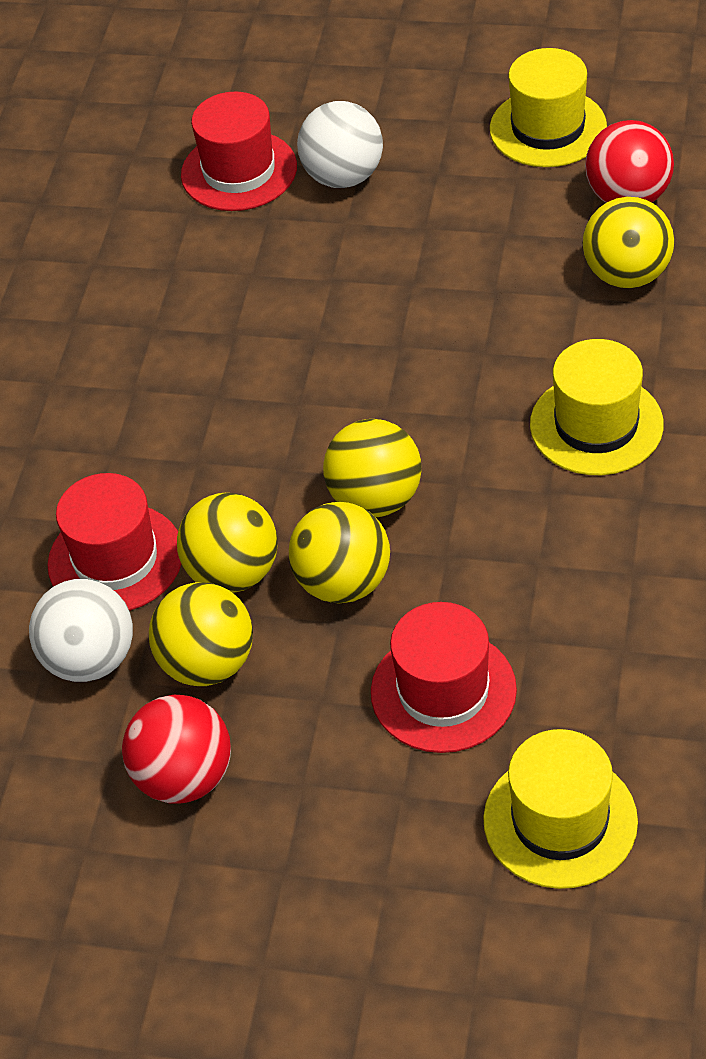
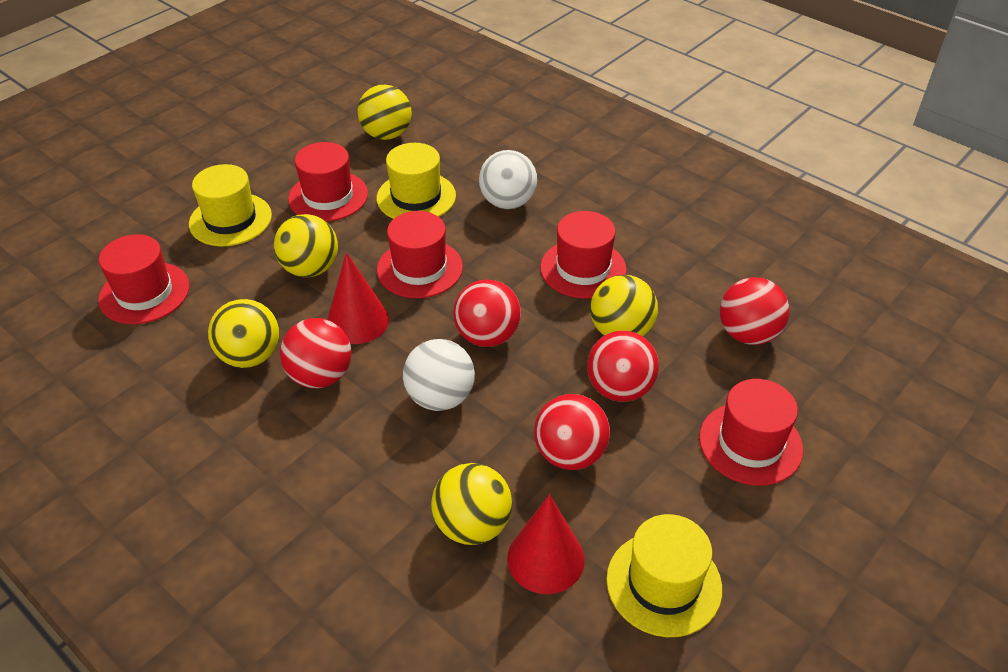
red ball: 2 -> 5
red cone: 0 -> 2
red hat: 3 -> 5

